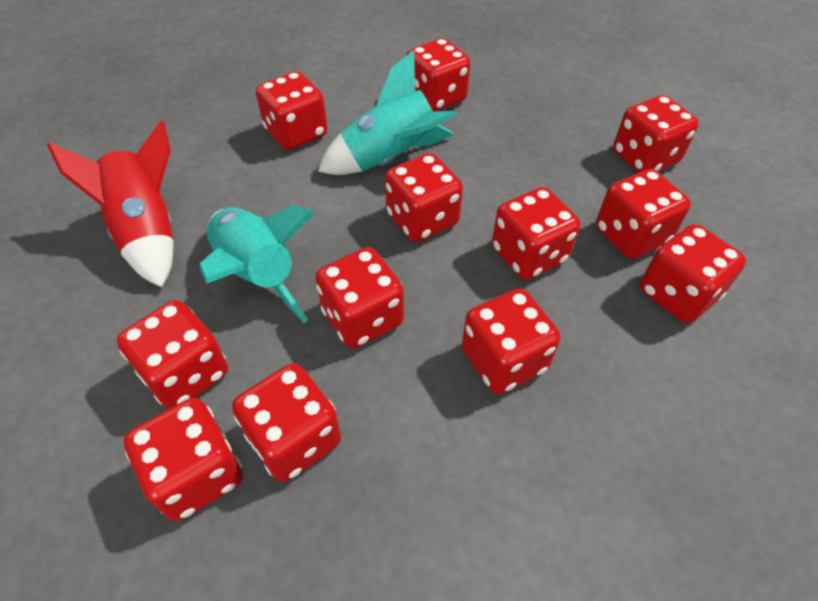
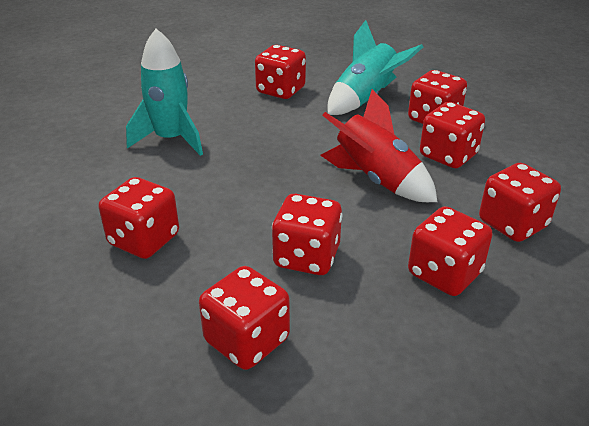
red dice: 12 -> 8

